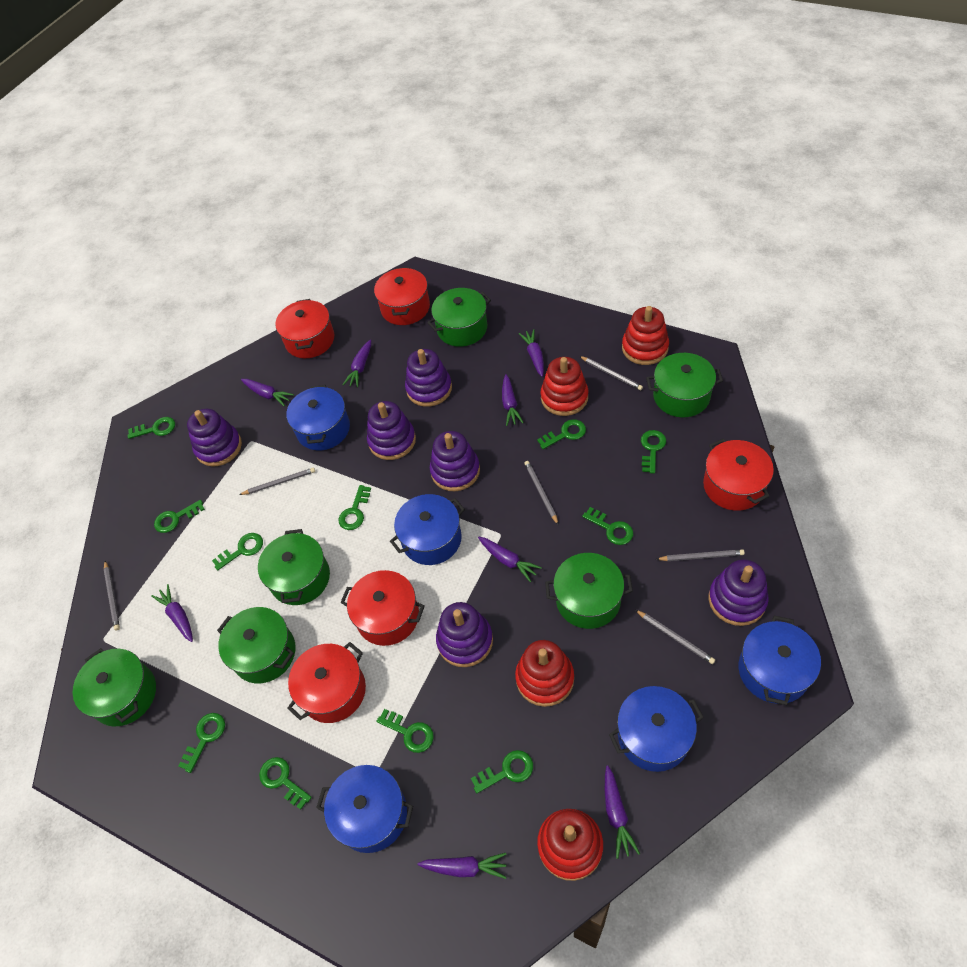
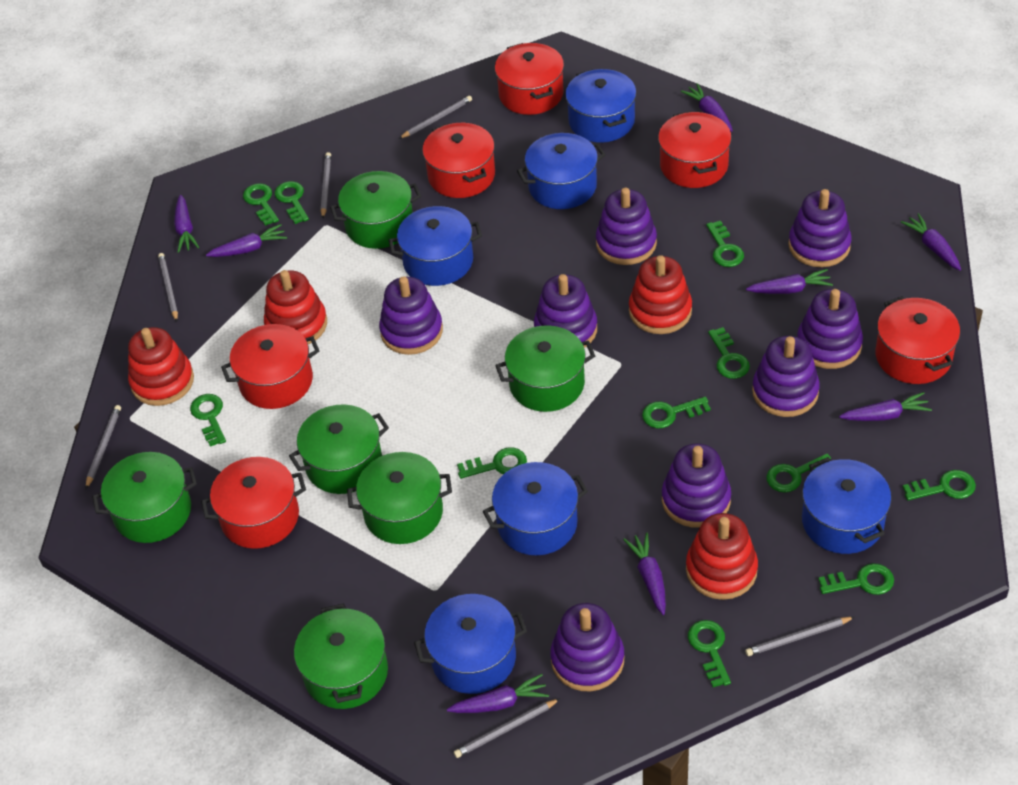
blue pot: 5 -> 6
purple stacking toy: 6 -> 8
red pot: 5 -> 6

